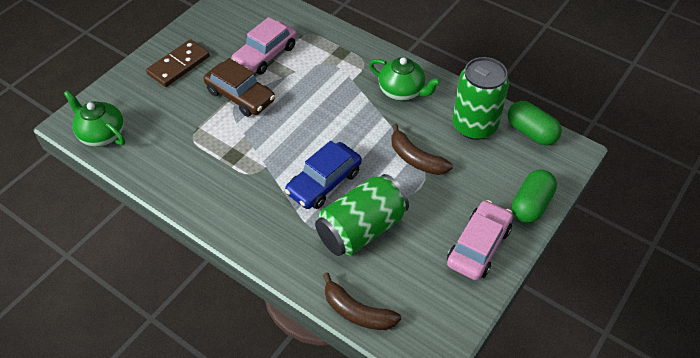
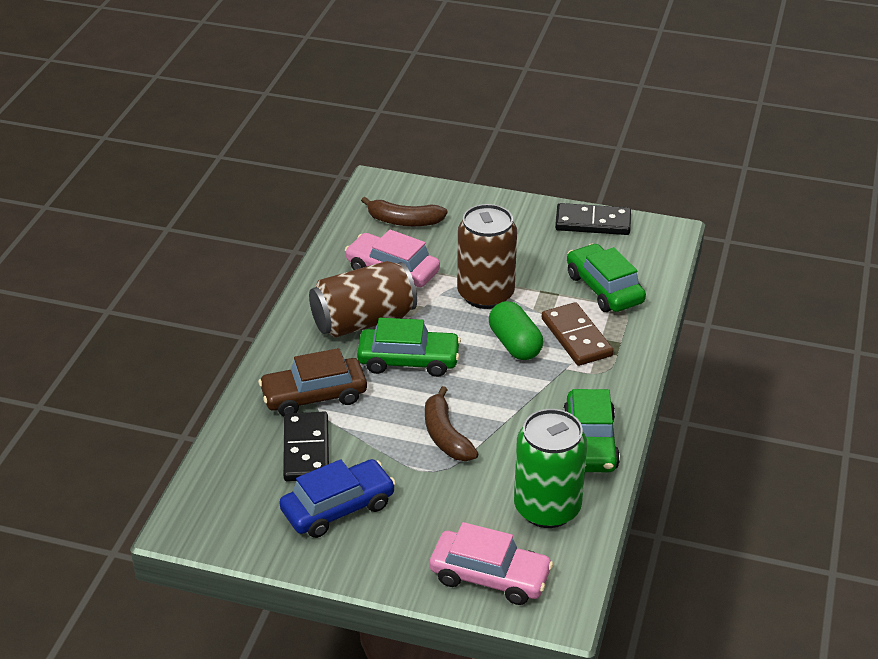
black domino: 0 -> 2
brown can: 0 -> 2
green can: 2 -> 1
green capsule: 2 -> 1
green car: 0 -> 3
green teapot: 2 -> 0

